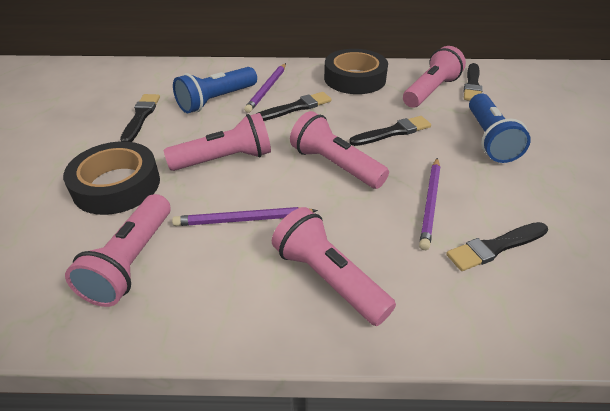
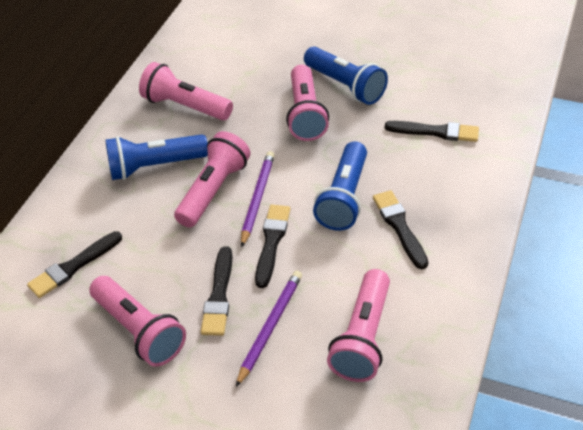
black tape: 2 -> 0
blue flashlight: 2 -> 3
purple pencil: 3 -> 2

